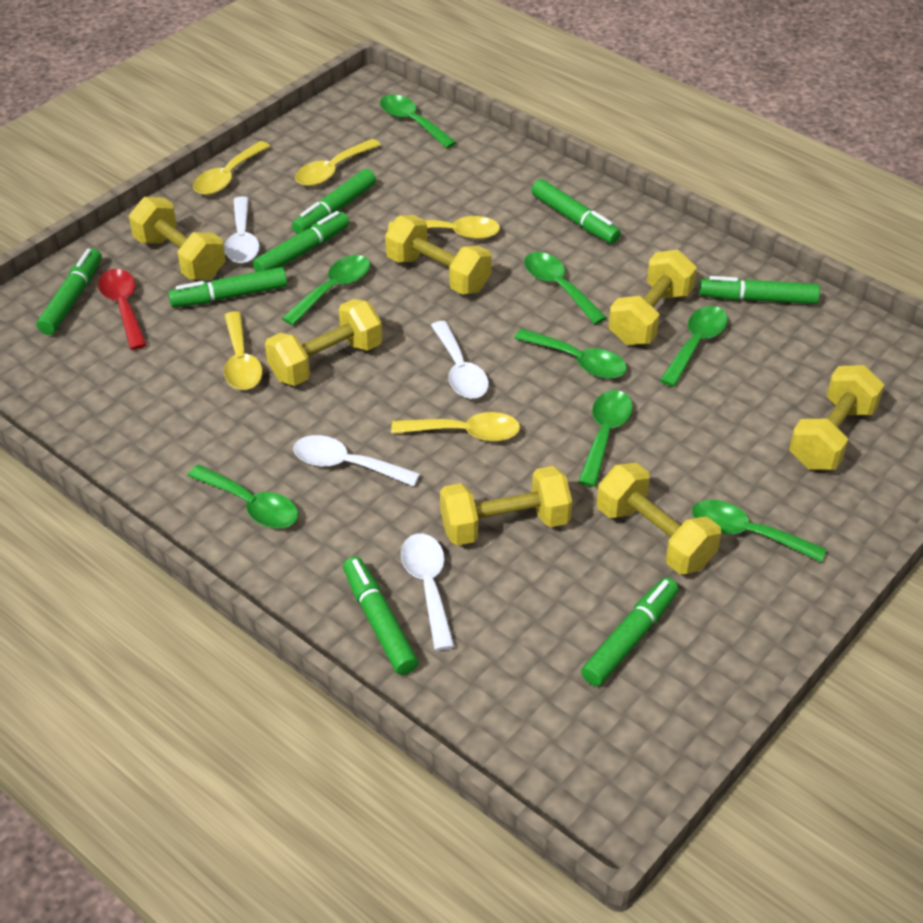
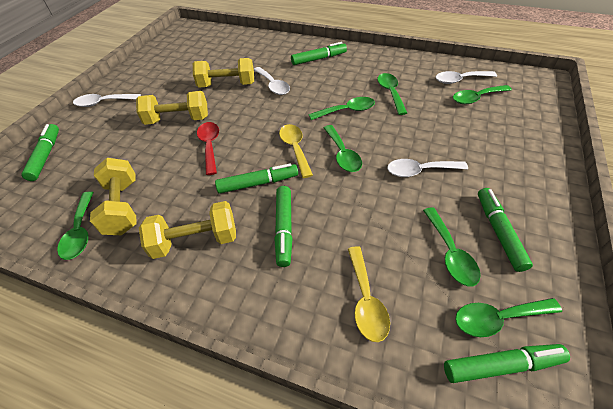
green marker: 8 -> 6
green spoon: 8 -> 7
yellow dumbbell: 7 -> 4
yellow spoon: 5 -> 2

